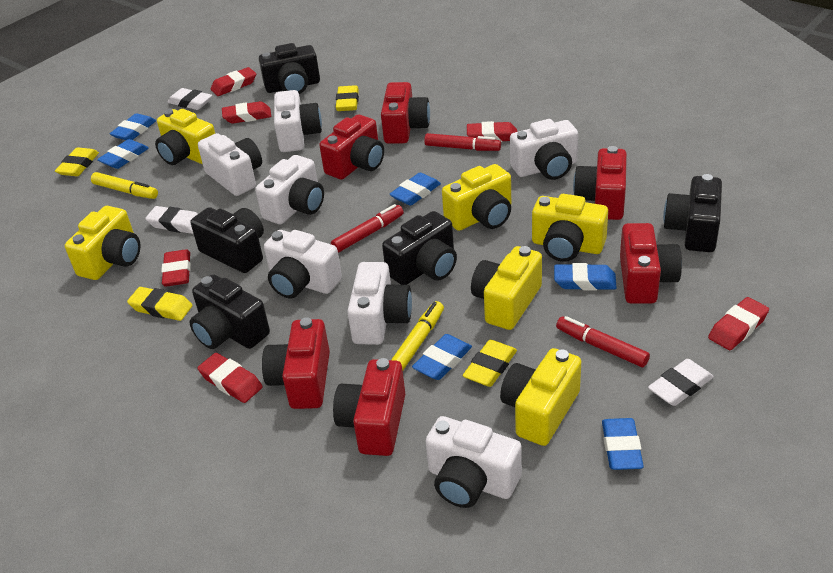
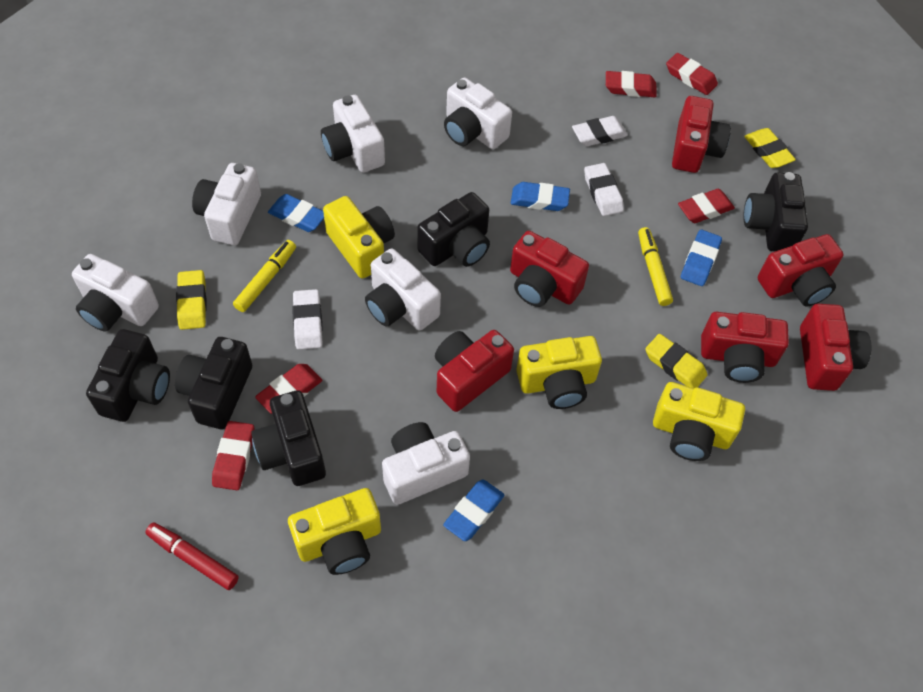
blue eraser: 6 -> 4
red eraser: 6 -> 5
red marker: 3 -> 1
white camera: 7 -> 6
yellow camera: 6 -> 4
yellow eraser: 4 -> 3

